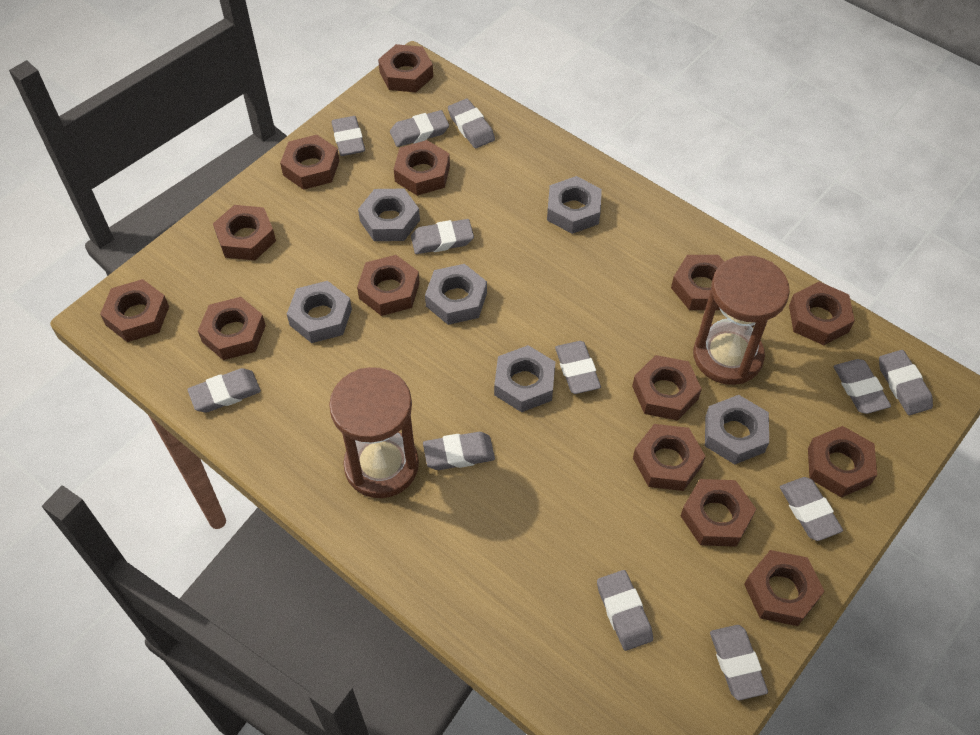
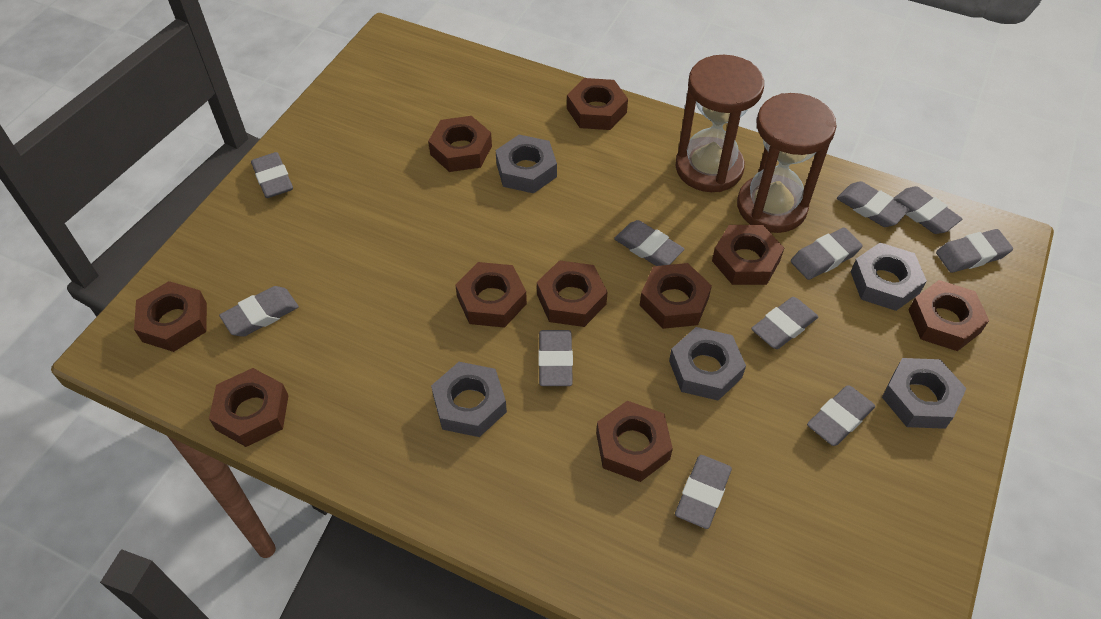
brown nut: 14 -> 10
grey eraser: 12 -> 11
grey nut: 6 -> 5

